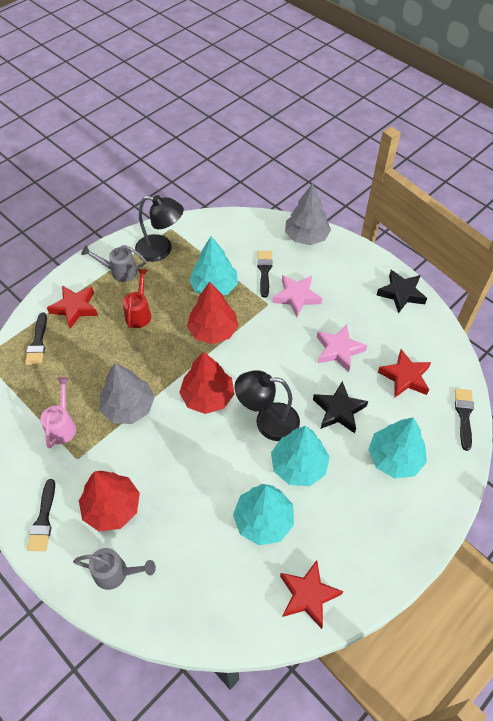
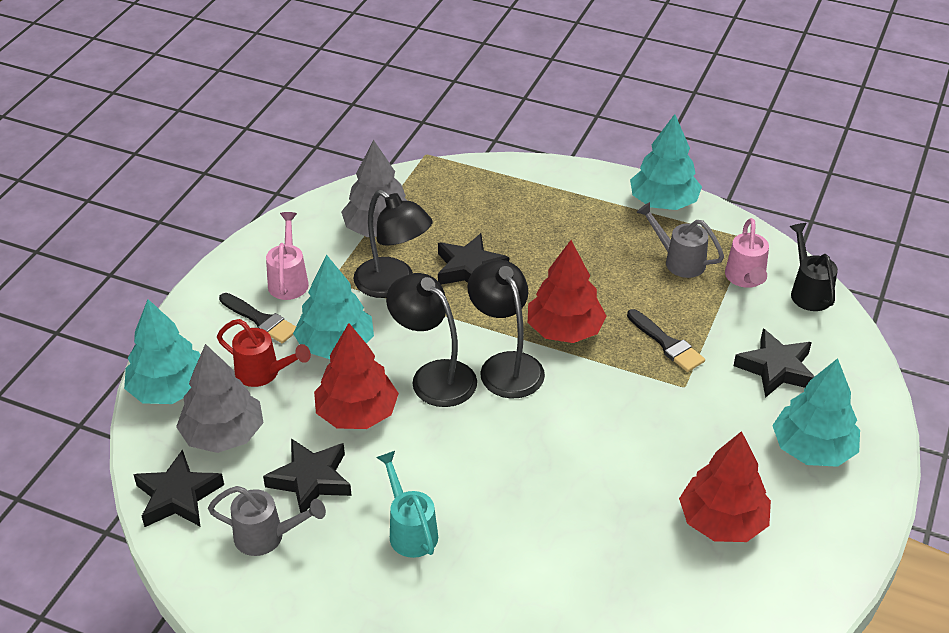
black brush: 4 -> 2
black lamp: 2 -> 3
black star: 2 -> 4
black watering can: 0 -> 1
pink star: 2 -> 0
pink watering can: 1 -> 2
red star: 3 -> 0
turquoise watering can: 0 -> 1

